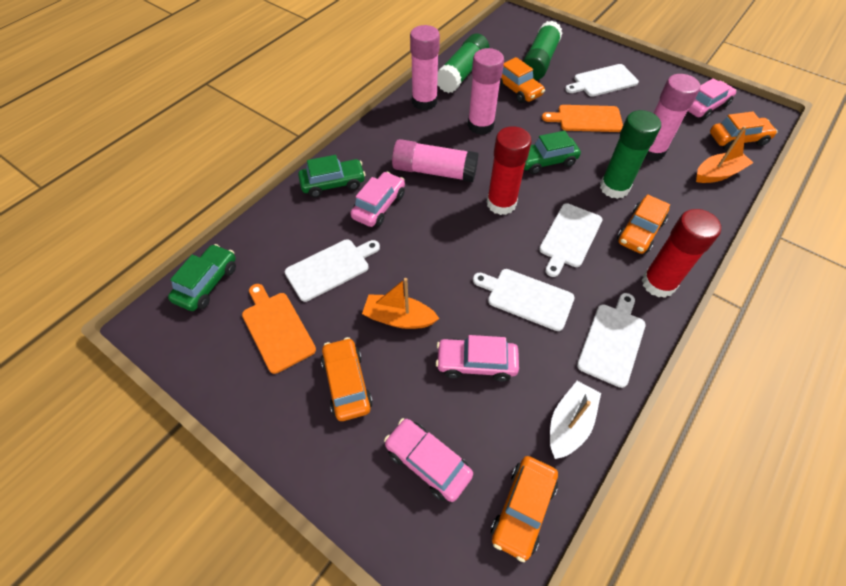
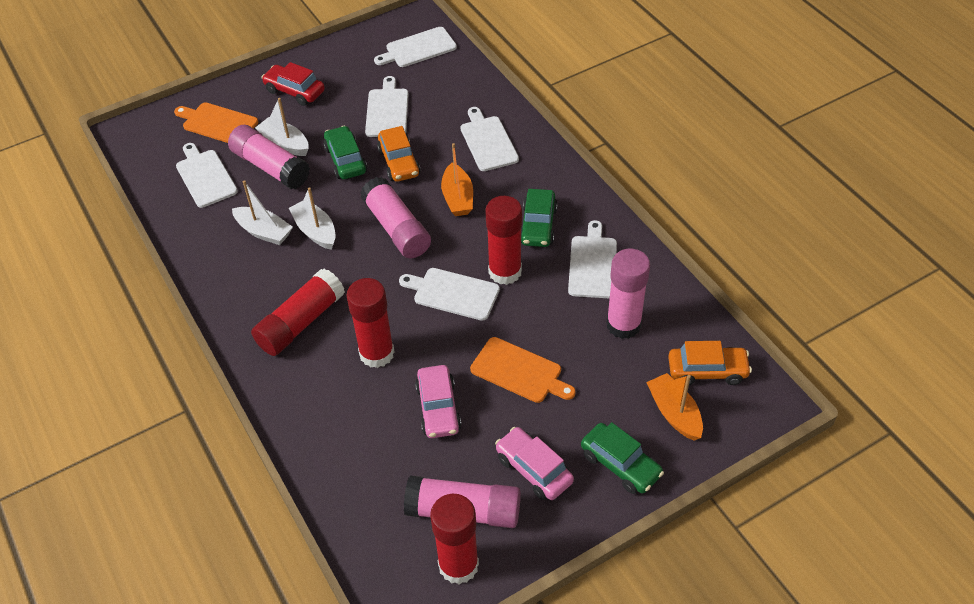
green glue stick: 3 -> 0
orange car: 5 -> 2
pink car: 4 -> 2
red car: 0 -> 1
red glue stick: 2 -> 4
white boat: 1 -> 3
white cutting board: 5 -> 6

